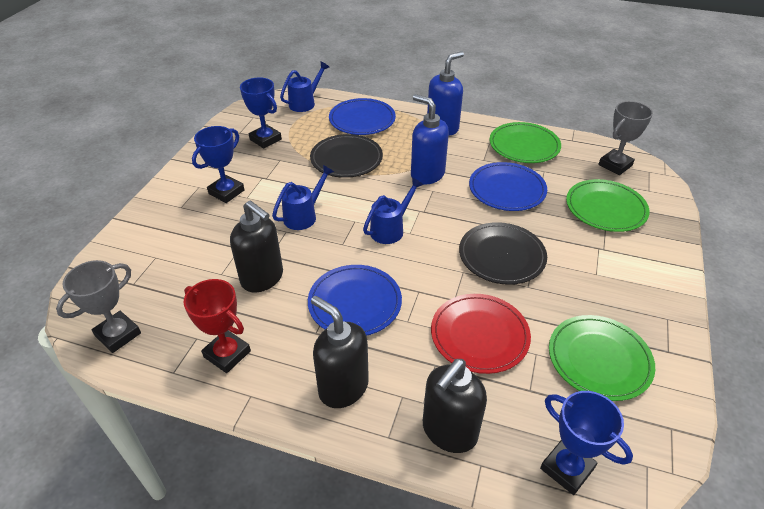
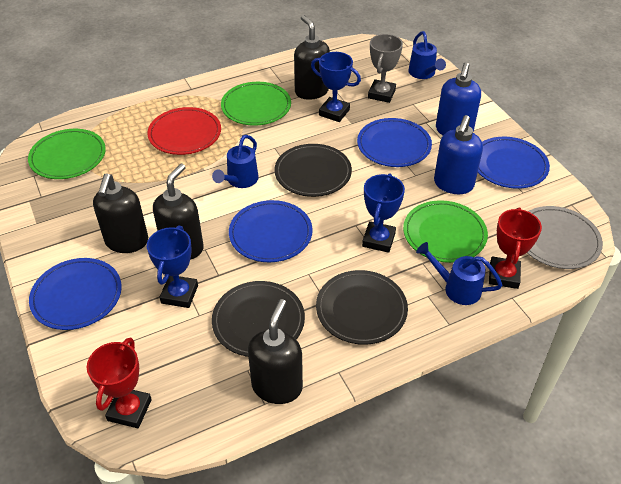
black plate: 2 -> 3
black soap dispenser: 3 -> 4
blue plate: 3 -> 4
grey plate: 0 -> 1
grey trophy: 2 -> 1
red trophy: 1 -> 2

